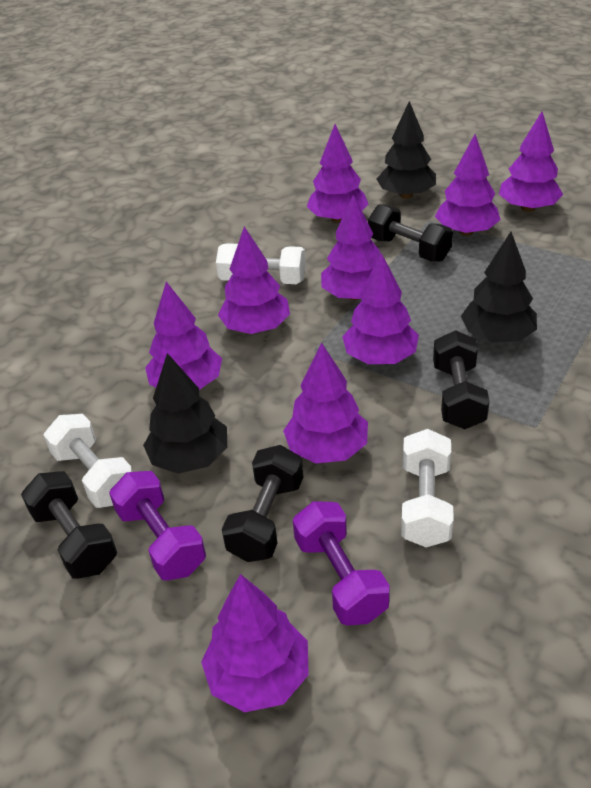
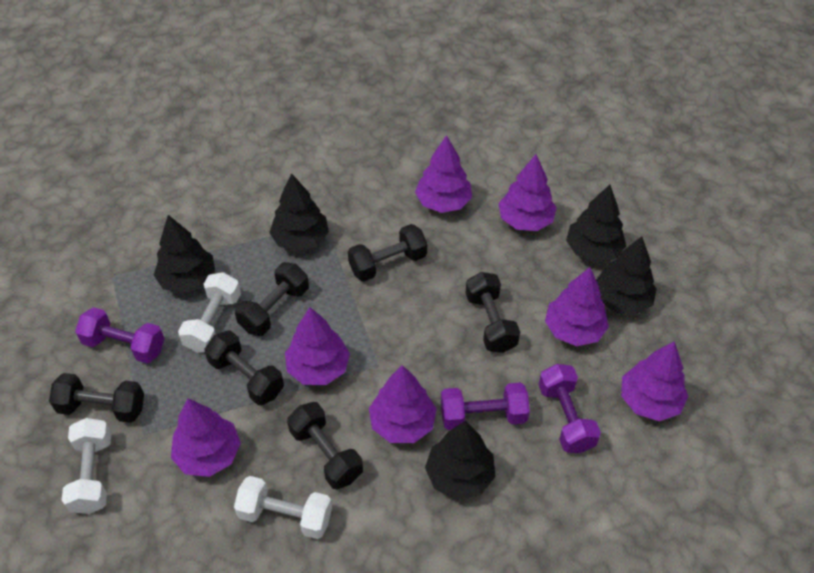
black dumbbell: 4 -> 6
black tree: 3 -> 5
purple dumbbell: 2 -> 3
purple tree: 9 -> 7

